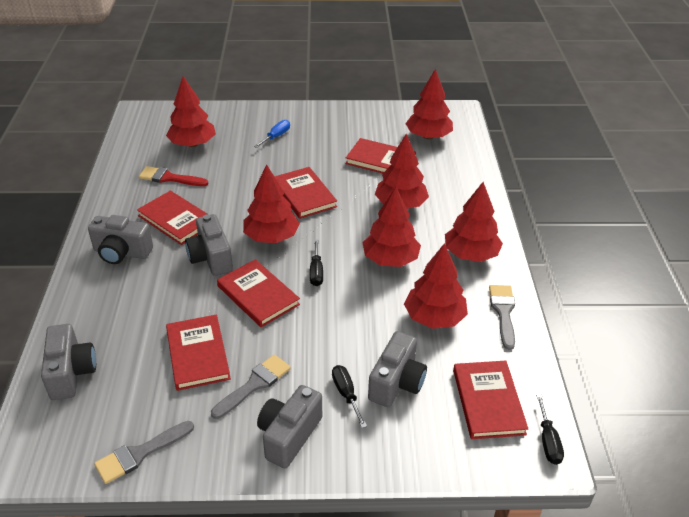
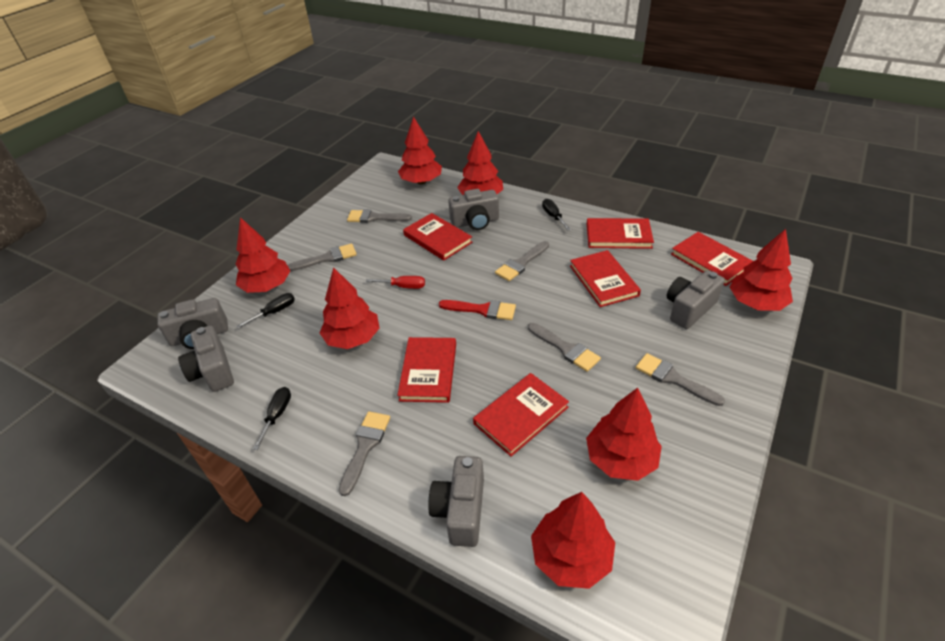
blue screwdriver: 1 -> 0
grey brush: 3 -> 6
red screwdriver: 0 -> 1

